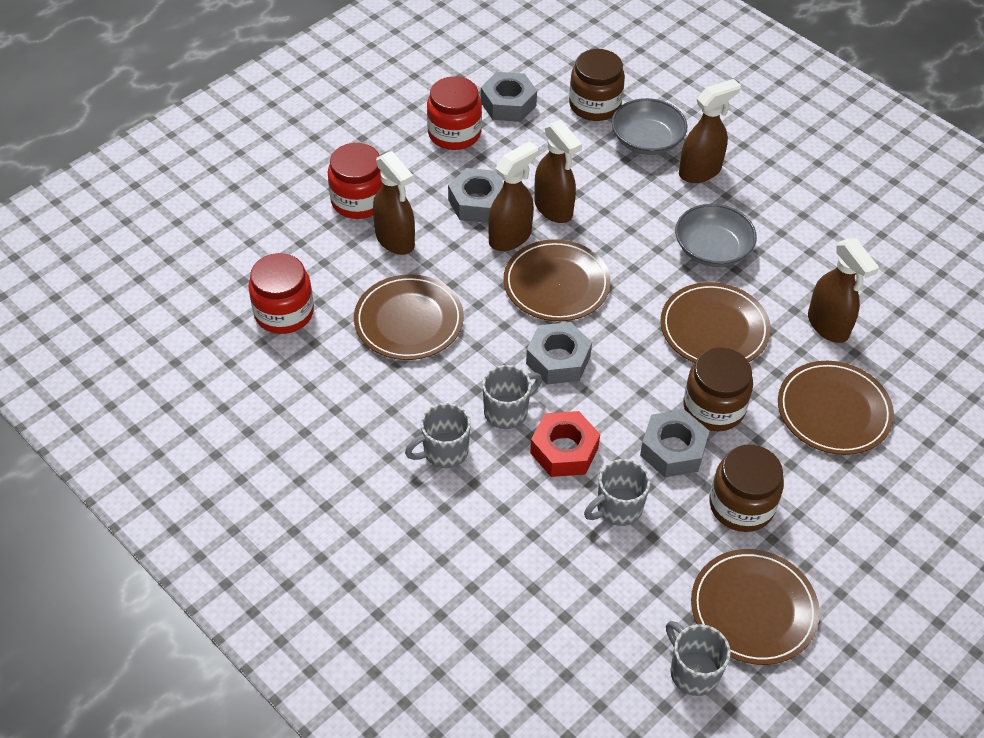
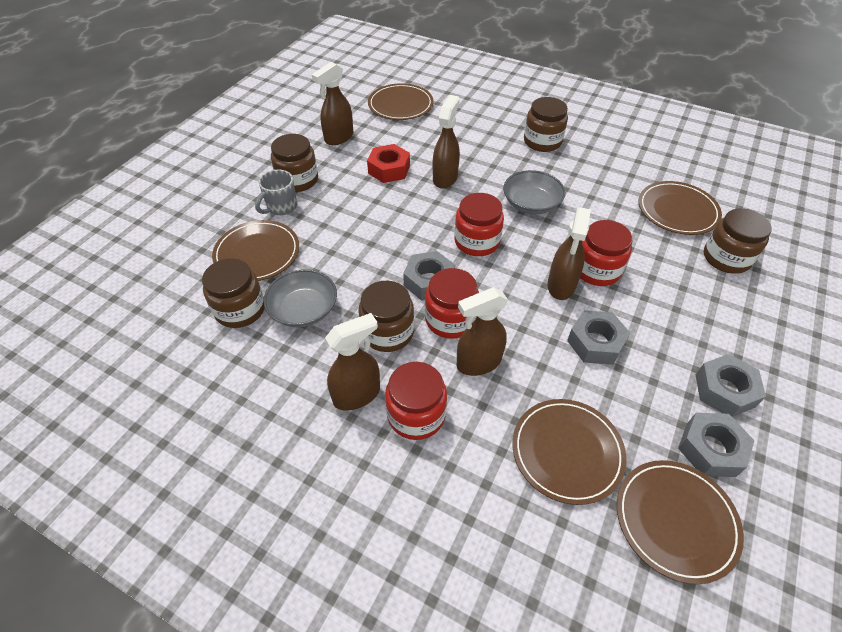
brown jar: 3 -> 5
grey mug: 4 -> 1
red jar: 3 -> 4

